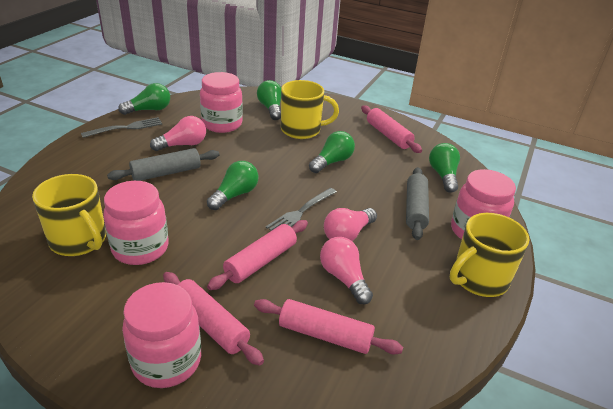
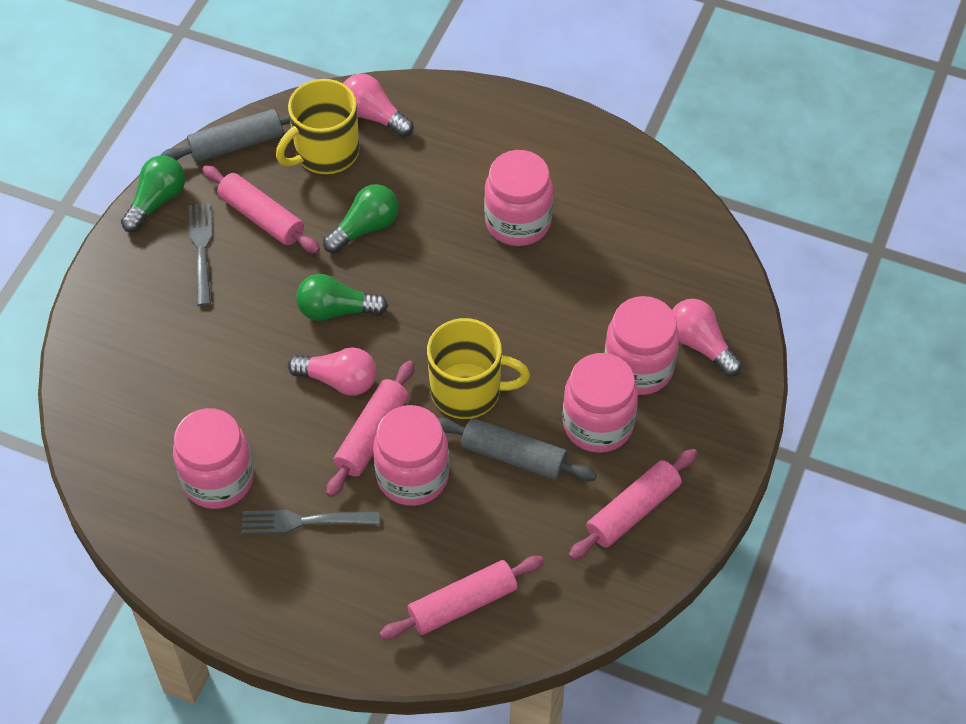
green light bulb: 5 -> 3
pink jar: 4 -> 5
yellow mug: 3 -> 2

